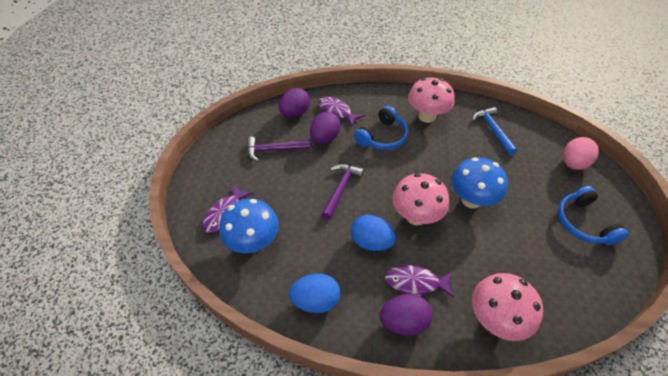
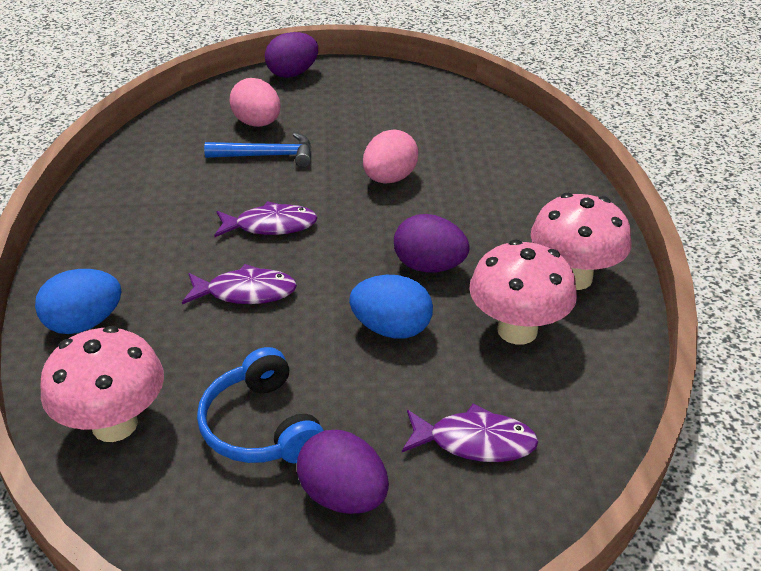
blue headphones: 2 -> 1
blue mushroom: 2 -> 0
pink egg: 1 -> 2
purple hammer: 2 -> 0

